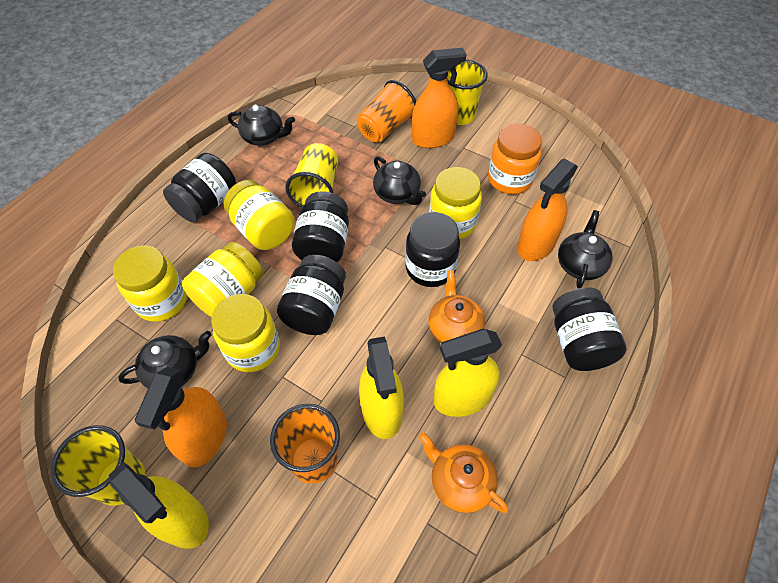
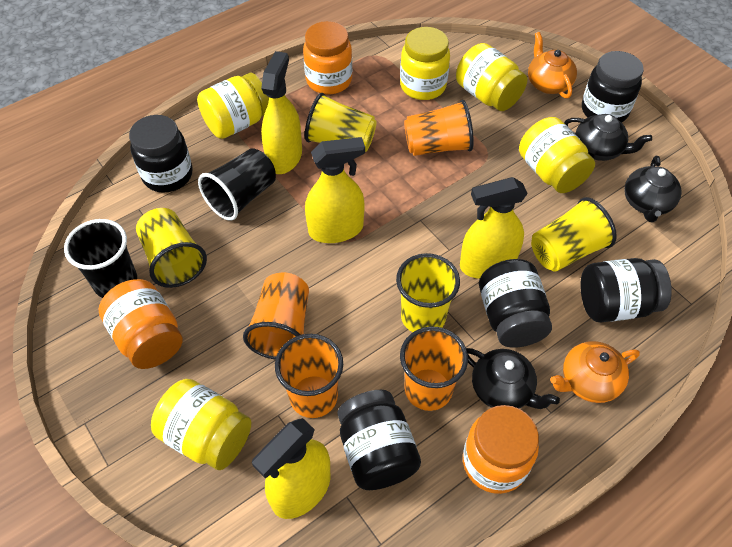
black cup: 0 -> 2
black teapot: 4 -> 3
orange cup: 2 -> 4
orange jar: 1 -> 3
orange spray bottle: 3 -> 0
yellow cup: 3 -> 4
yellow spray bottle: 3 -> 4

